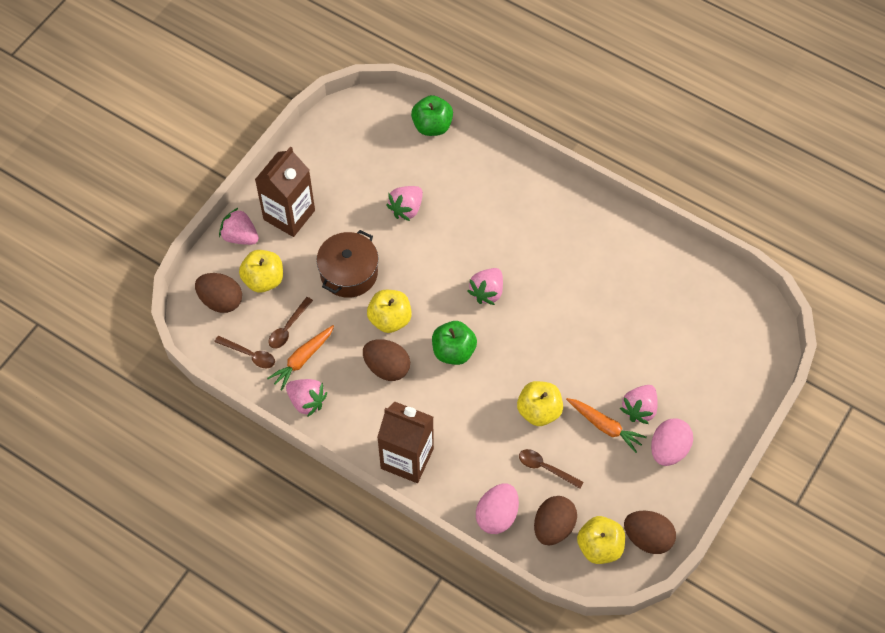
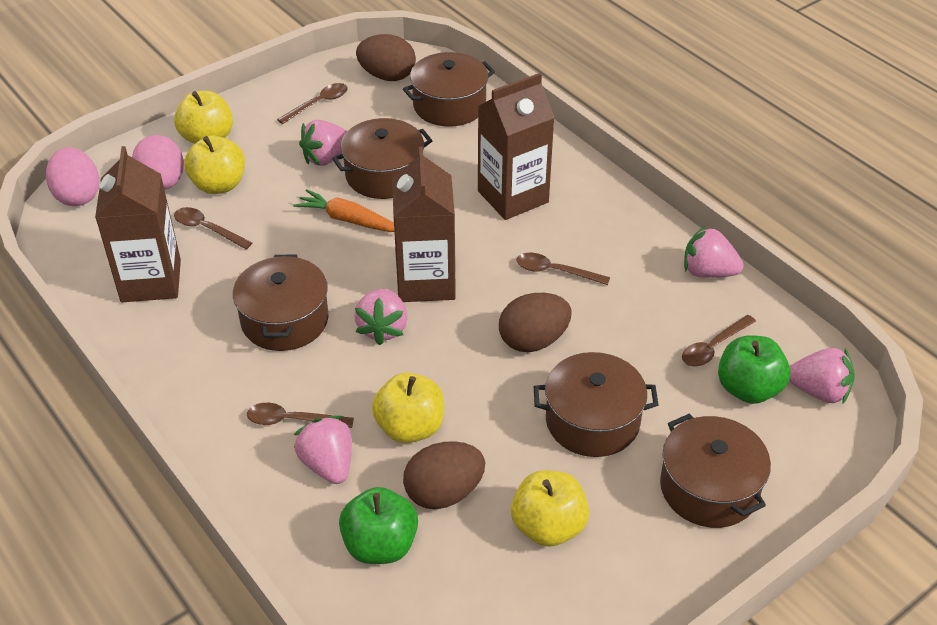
brown carton: 2 -> 3
brown egg: 4 -> 3
brown pot: 1 -> 5
brown spoon: 3 -> 5
orange carrot: 2 -> 1

